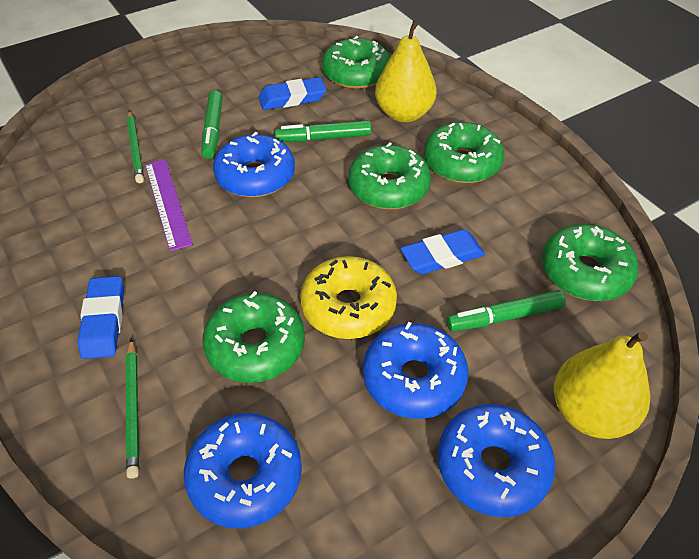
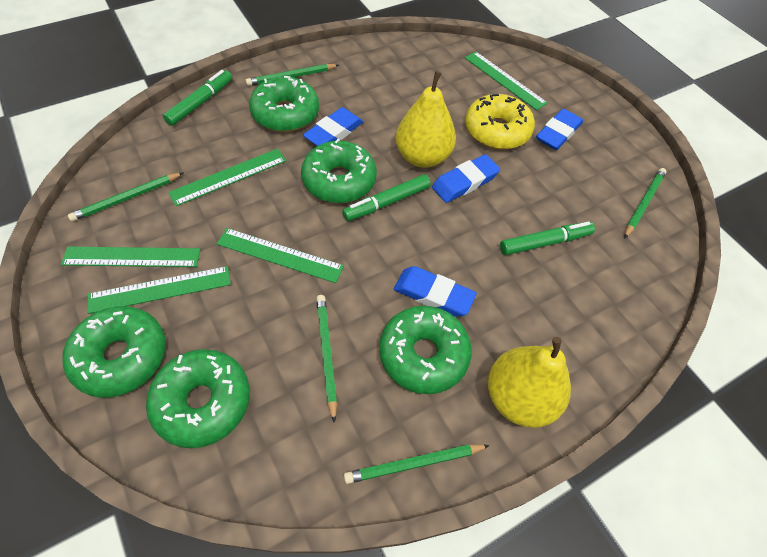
blue donut: 4 -> 0
blue eraser: 3 -> 4
green pencil: 2 -> 5
green ruler: 0 -> 5
purple ruler: 1 -> 0

